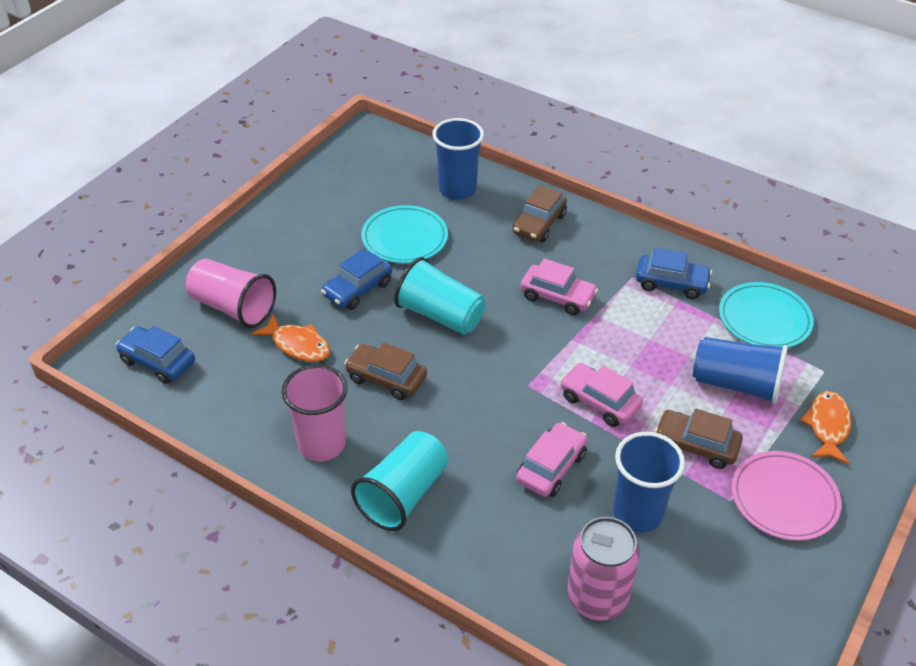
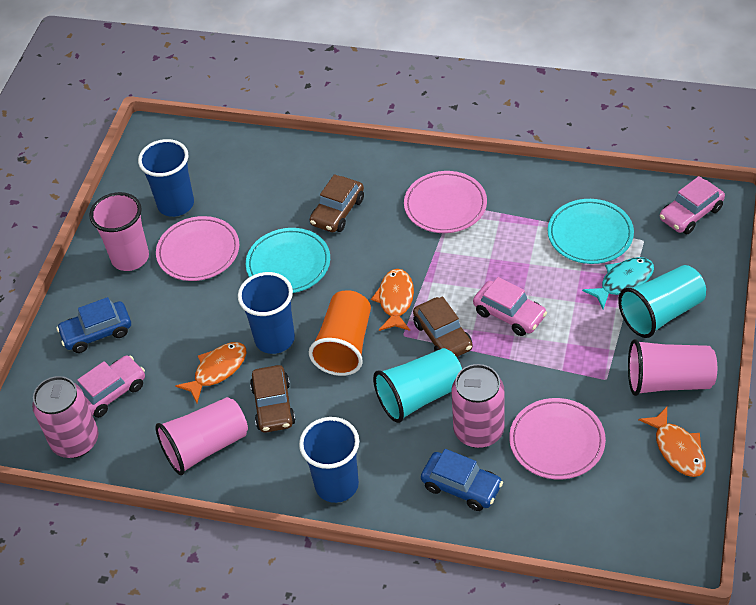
blue car: 3 -> 2
orange cup: 0 -> 1
orange fish: 2 -> 3
pink can: 1 -> 2
pink cup: 2 -> 3
pink plate: 1 -> 3
turquoise fish: 0 -> 1

